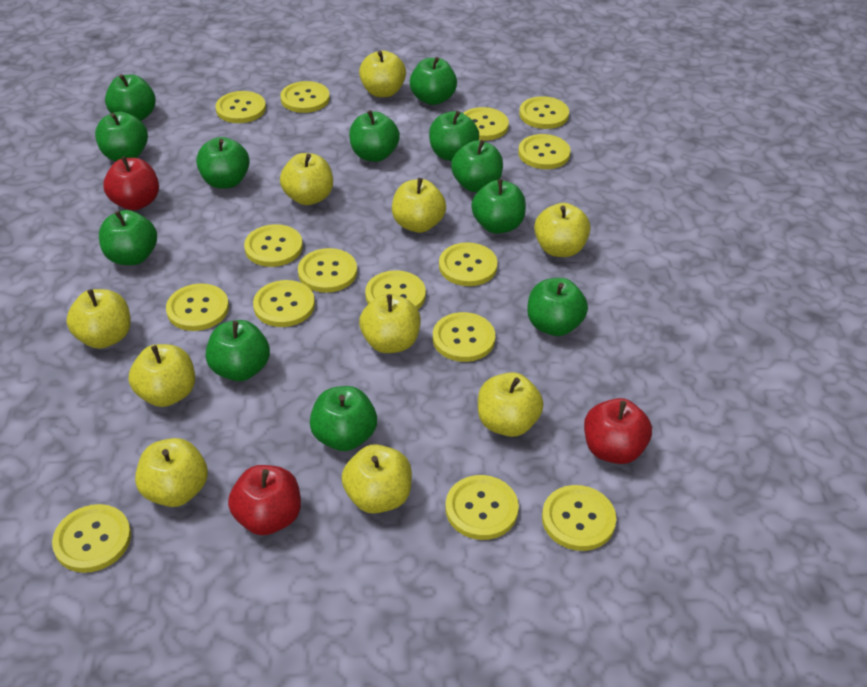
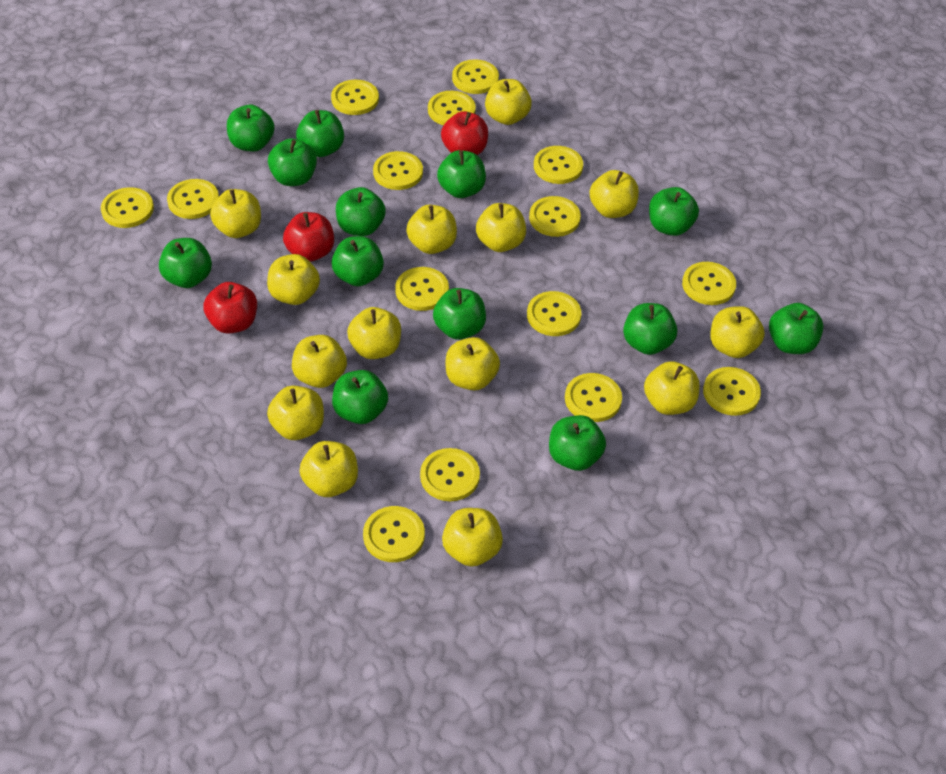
green apple: 12 -> 13
yellow apple: 10 -> 14

